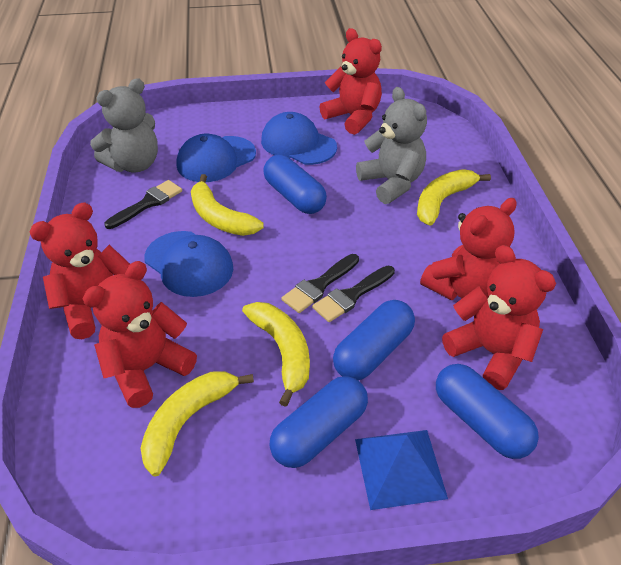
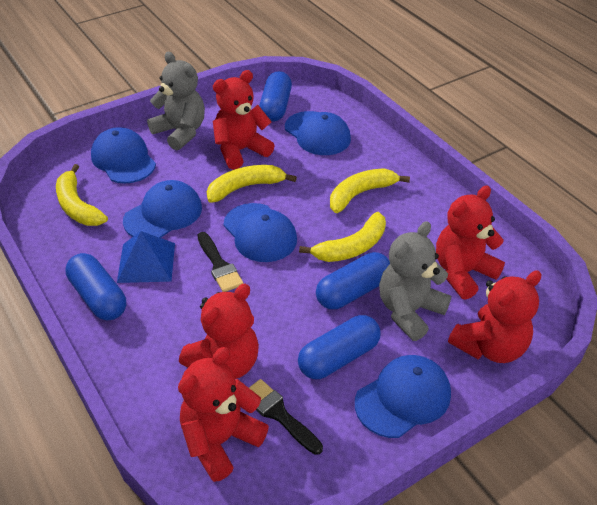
black brush: 3 -> 2
blue cap: 3 -> 5

